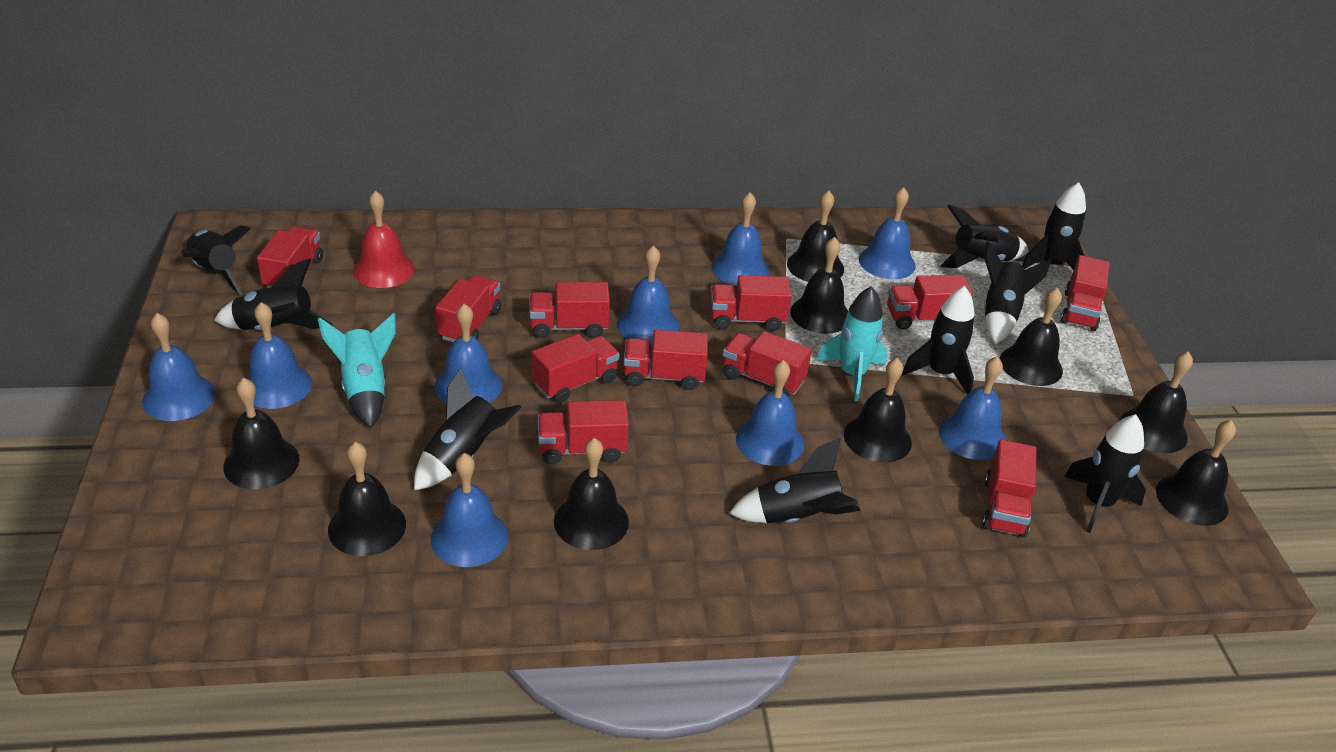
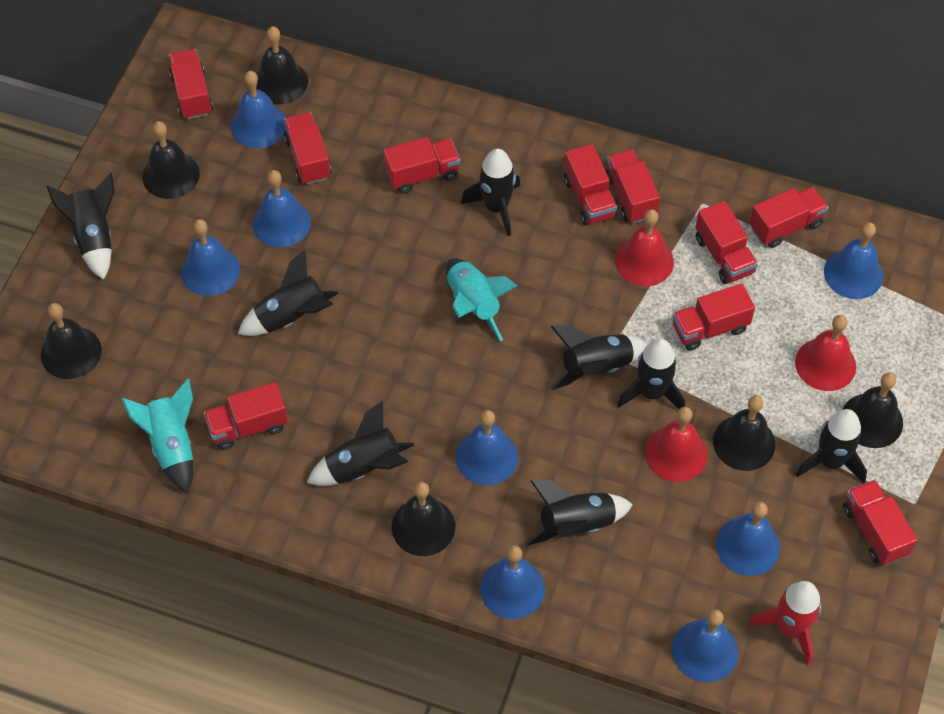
black bell: 9 -> 6
black rocket: 9 -> 8
blue bell: 9 -> 8
red bell: 1 -> 3
red rocket: 0 -> 1
red truck: 11 -> 10

